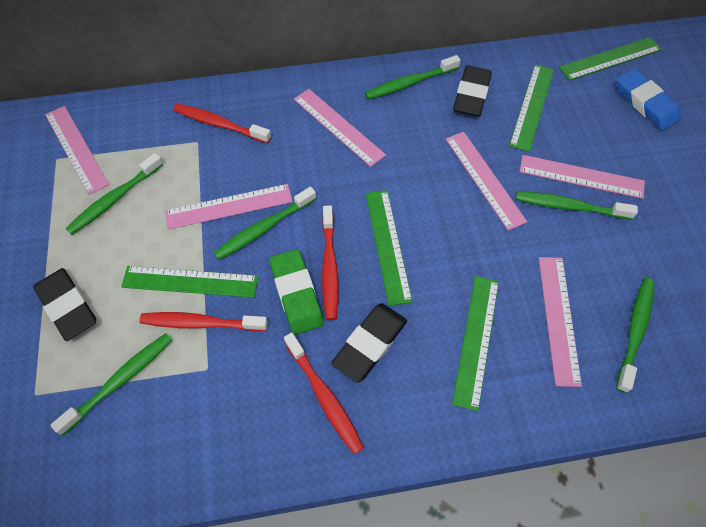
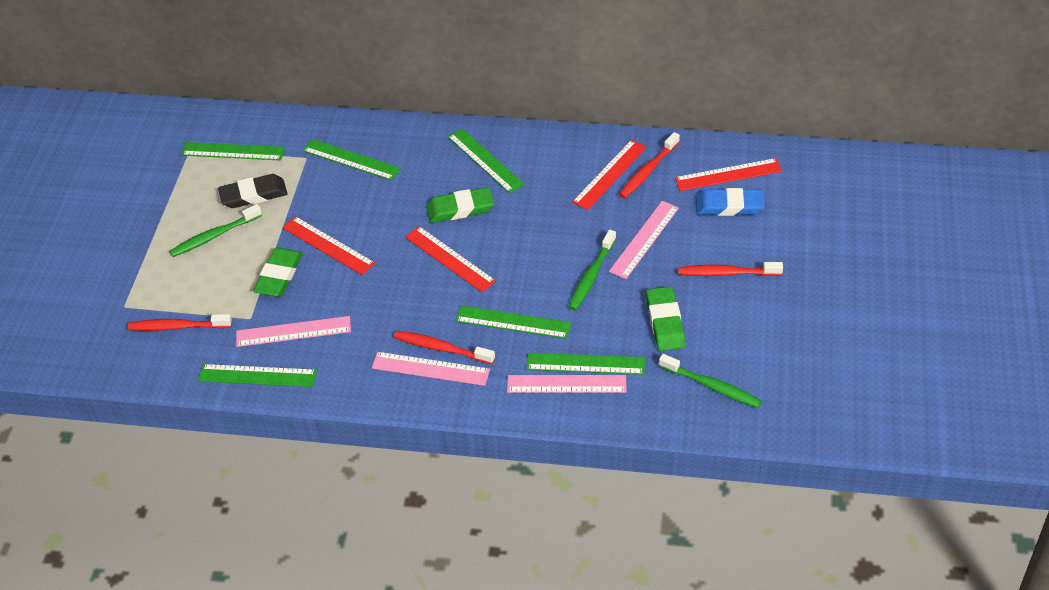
black eraser: 3 -> 1
green eraser: 1 -> 3
green ruler: 5 -> 6
green toothbrush: 6 -> 3
pink ruler: 6 -> 4
red ruler: 0 -> 4

